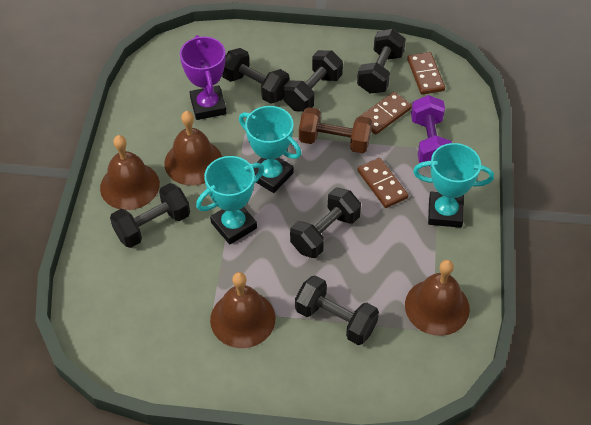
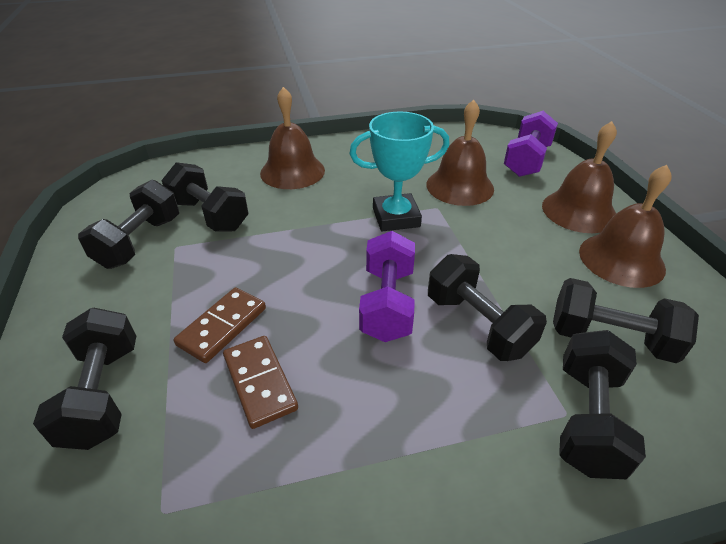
brown domino: 3 -> 2
brown dumbbell: 1 -> 0
purple dumbbell: 1 -> 2
purple trophy: 1 -> 0
turquoise trophy: 3 -> 1

